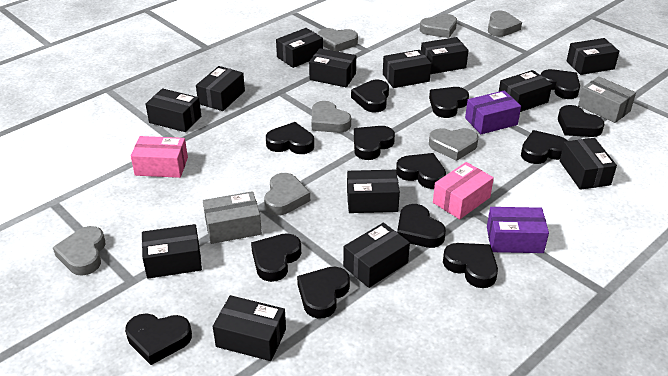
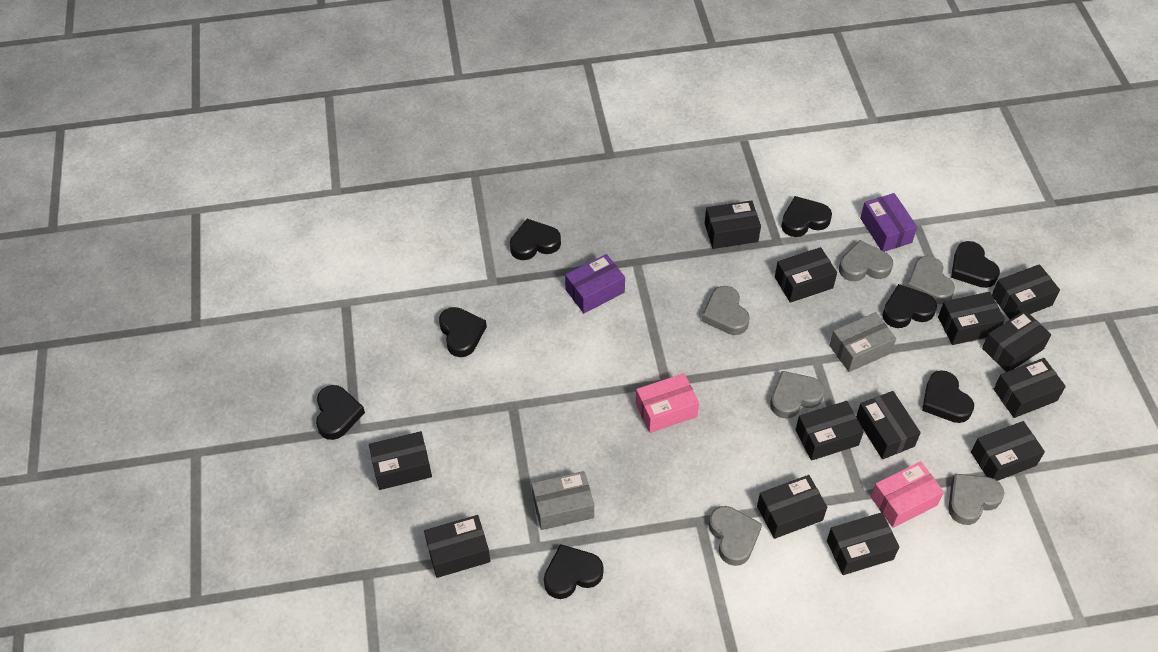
black heart: 13 -> 8
grey heart: 7 -> 6

